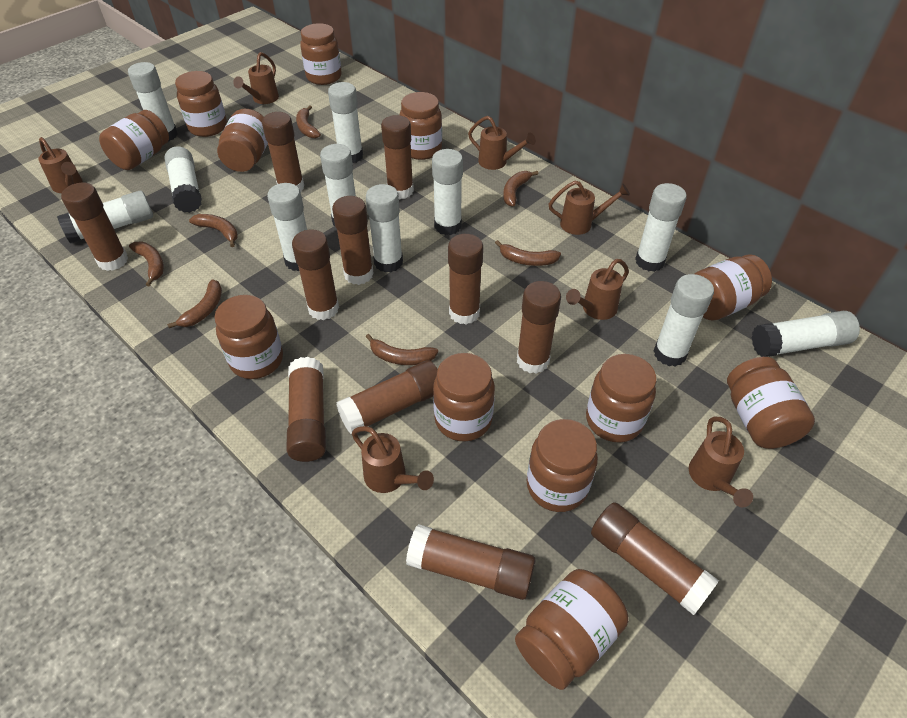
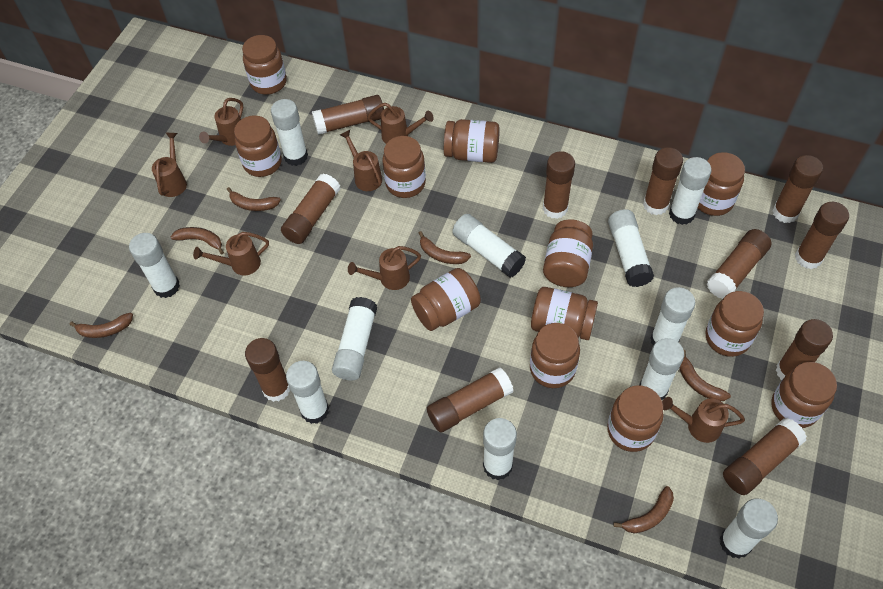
brown banana: 7 -> 6

